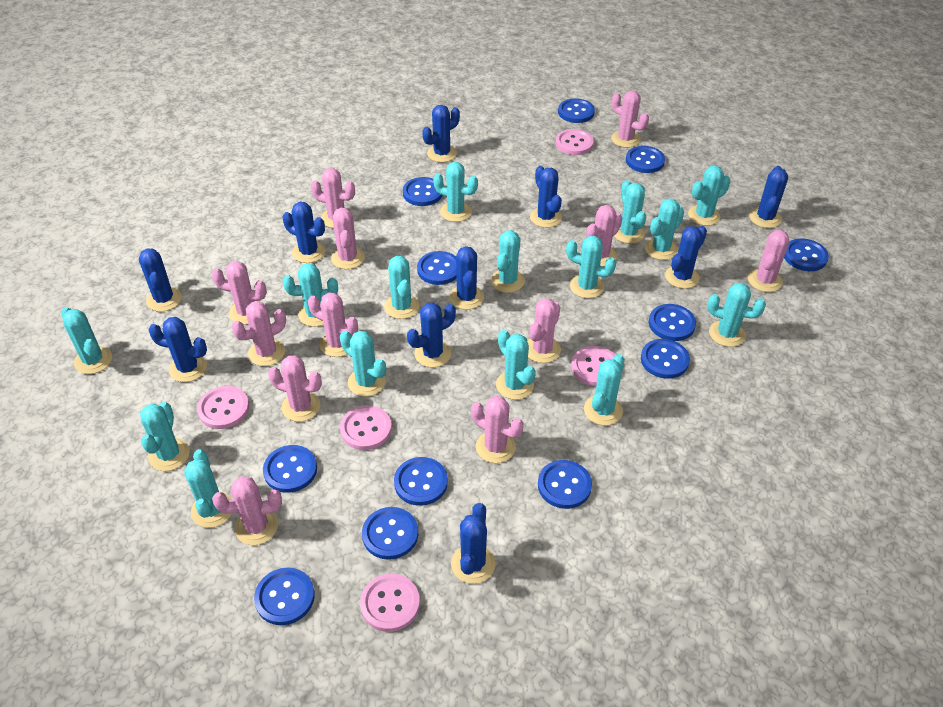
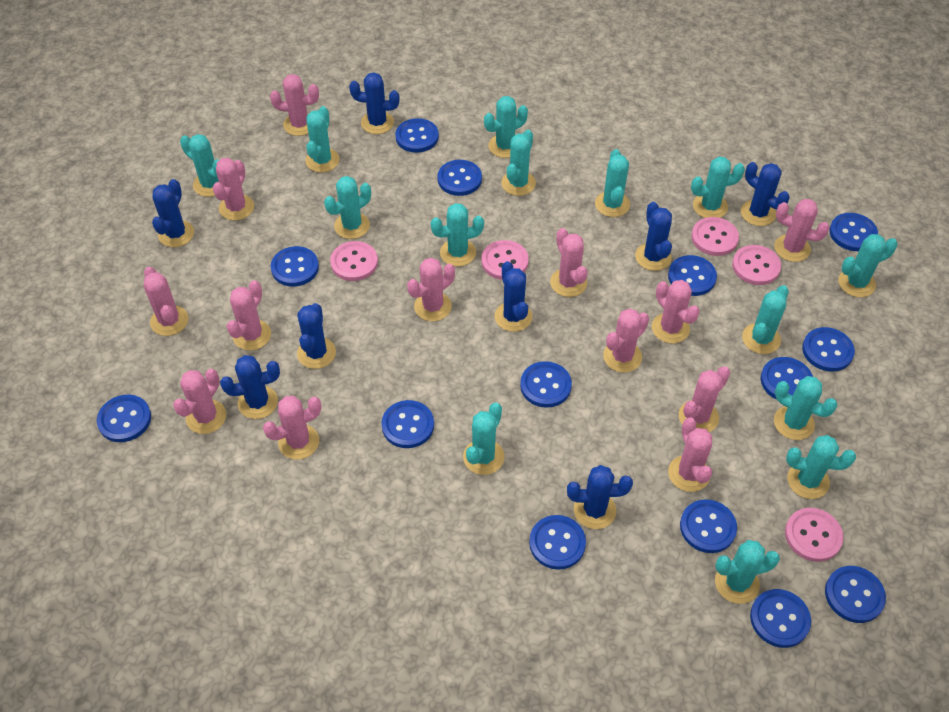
blue button: 12 -> 14
blue cactus: 10 -> 8
pink cactus: 12 -> 13
turquoise cactus: 15 -> 14

